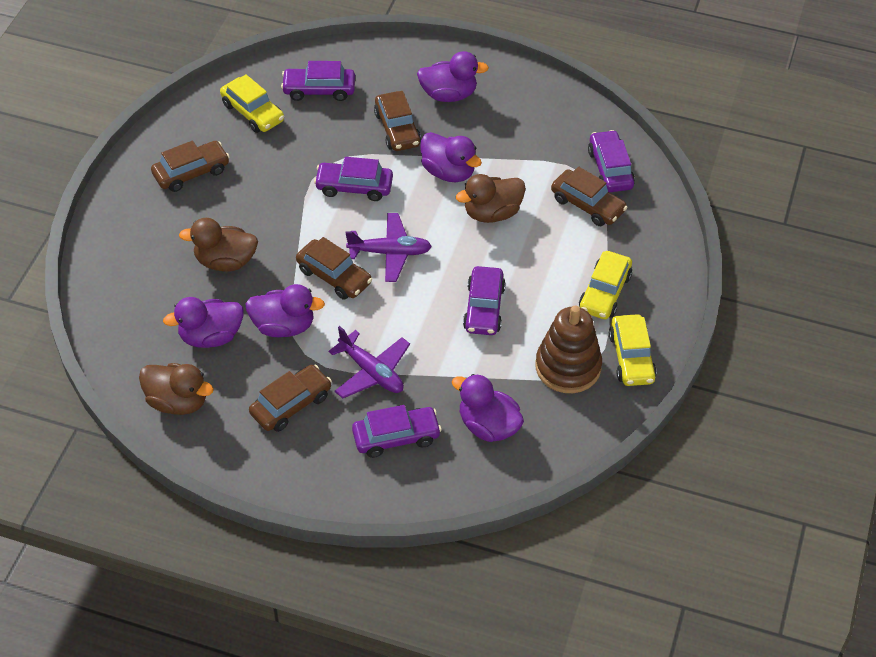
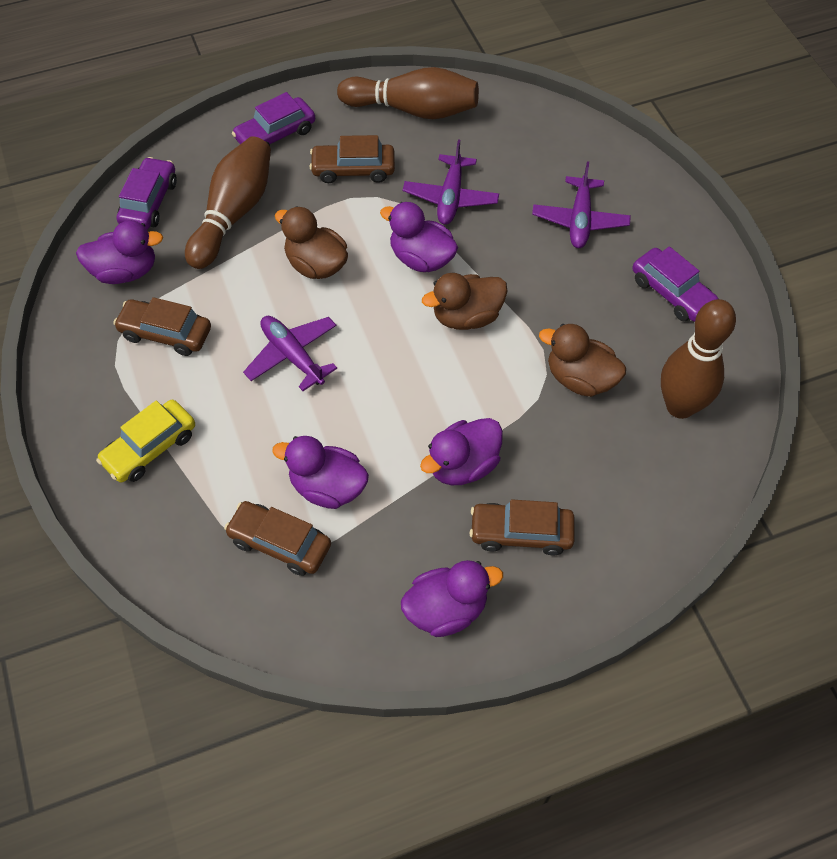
brown bowling pin: 0 -> 3
brown car: 5 -> 4
brown stacking toy: 1 -> 0
purple car: 5 -> 3
purple plane: 2 -> 3
yellow car: 3 -> 1

